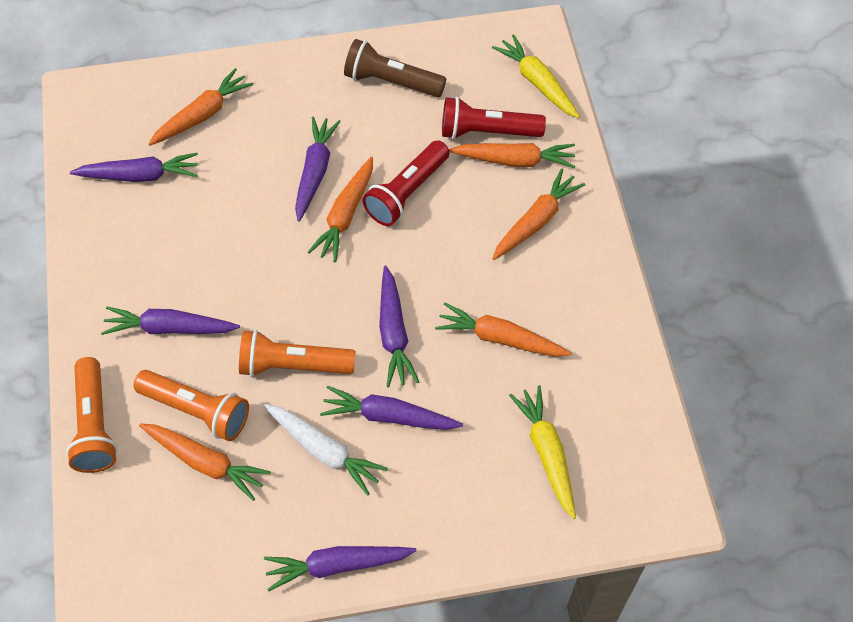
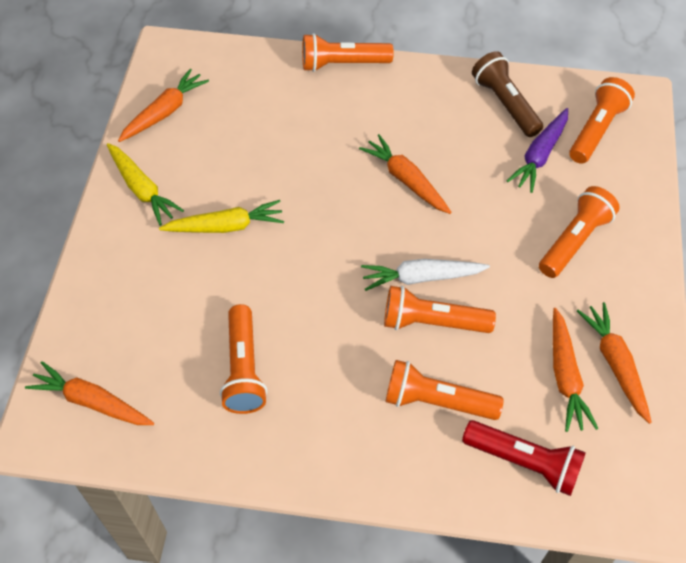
orange carrot: 6 -> 5
orange flashlight: 3 -> 6
purple carrot: 6 -> 1
red flashlight: 2 -> 1

